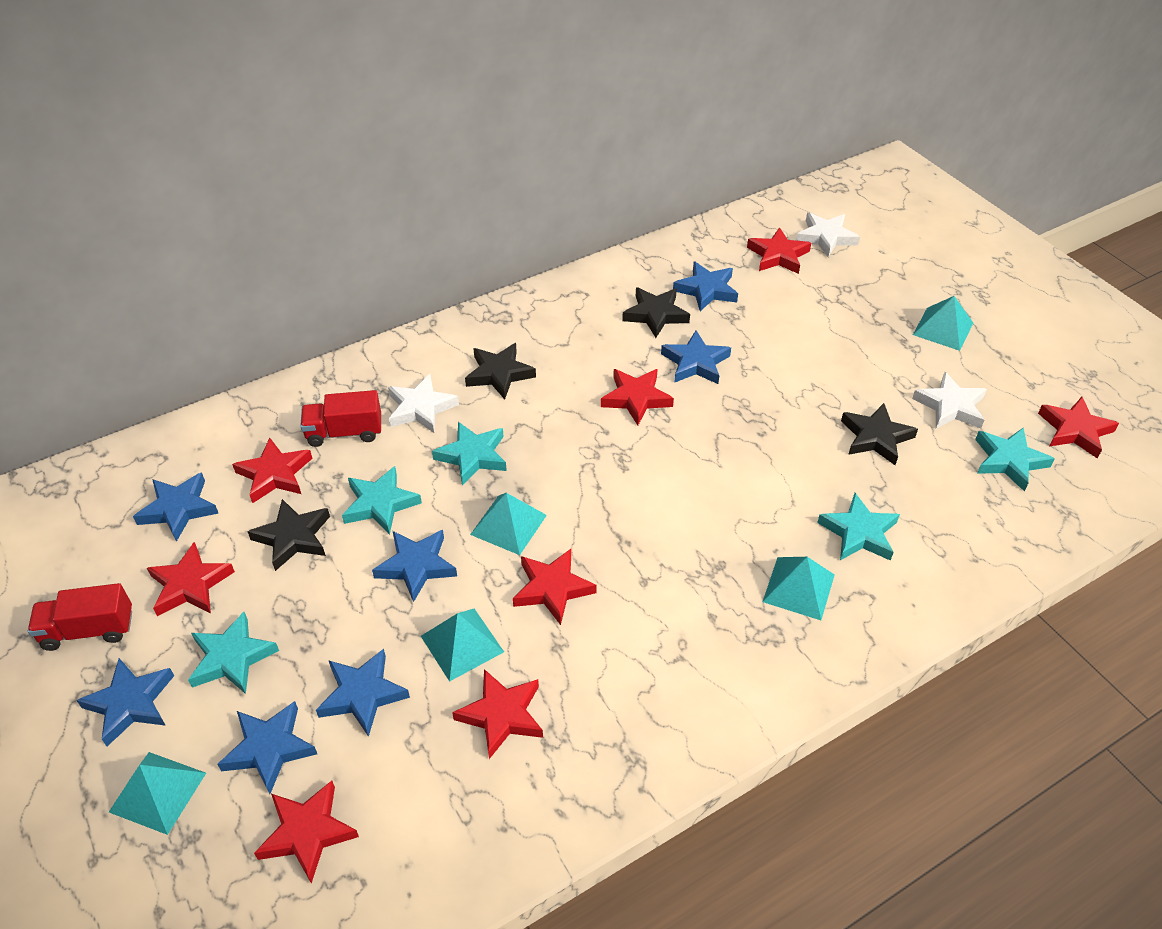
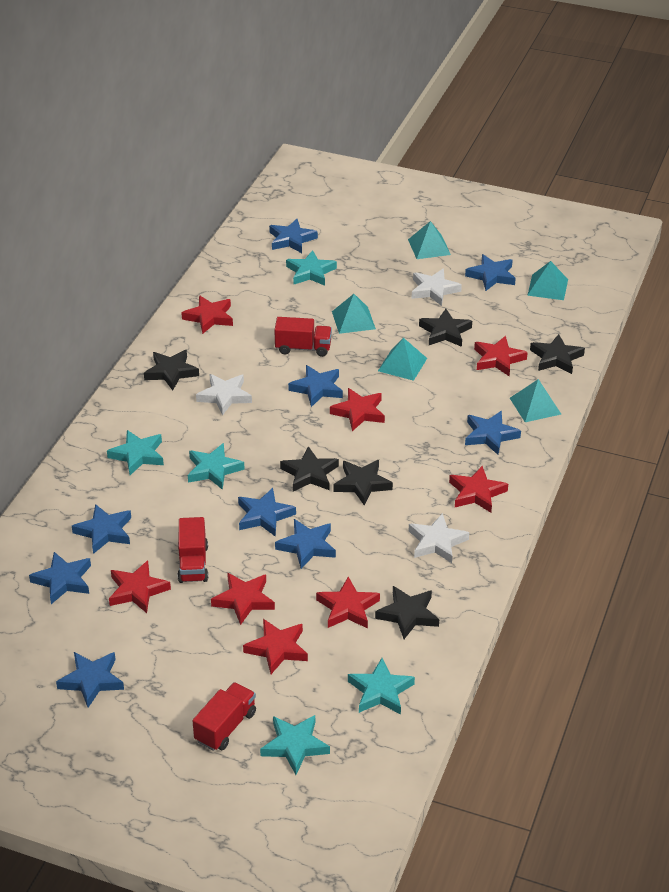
black star: 4 -> 6
blue star: 7 -> 9
red truck: 2 -> 3

